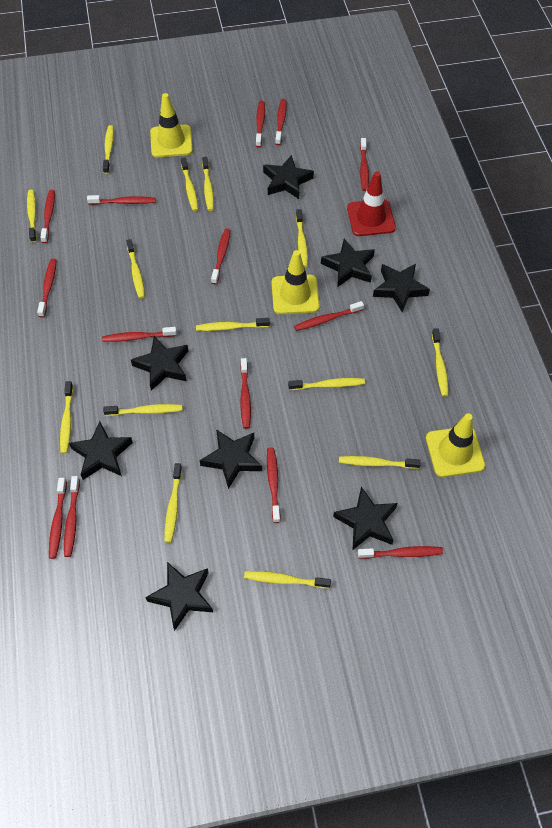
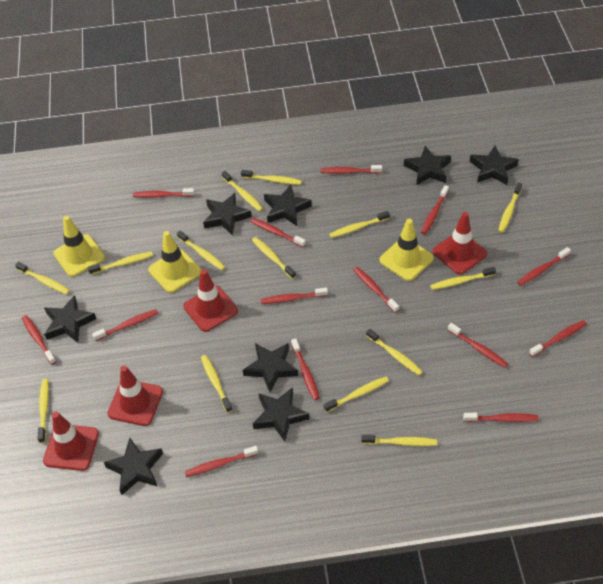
red traffic cone: 1 -> 4

